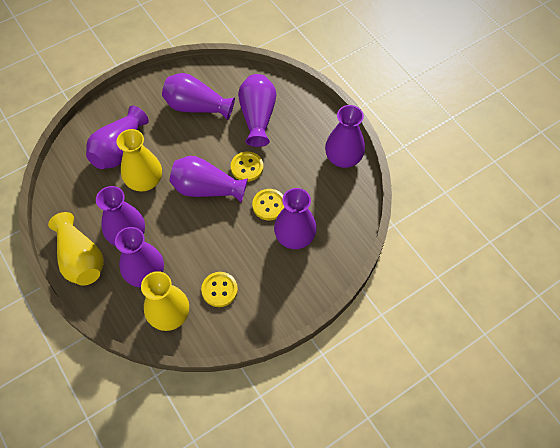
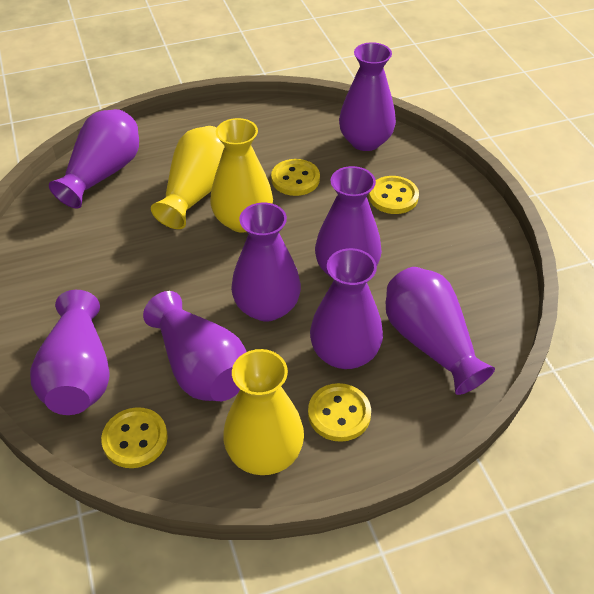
yellow button: 3 -> 4

